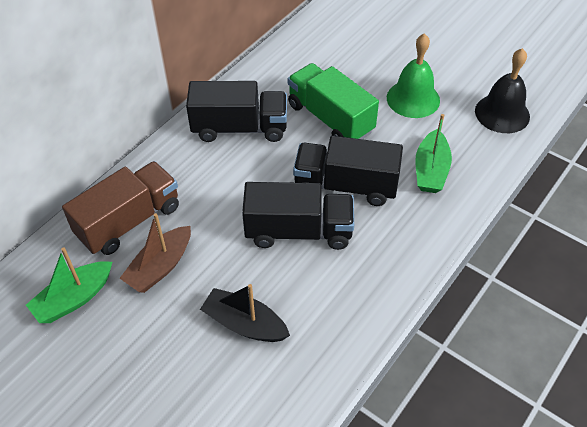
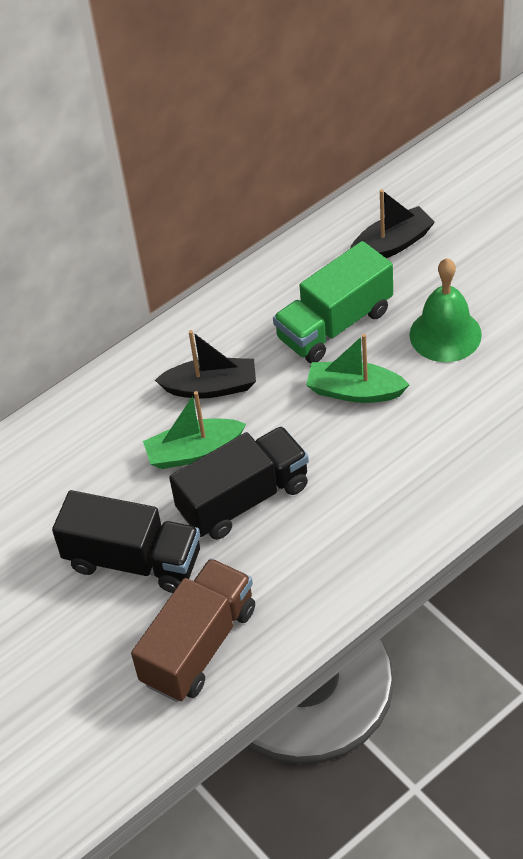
black bell: 1 -> 0
black boat: 1 -> 2
black truck: 3 -> 2
brown boat: 1 -> 0

